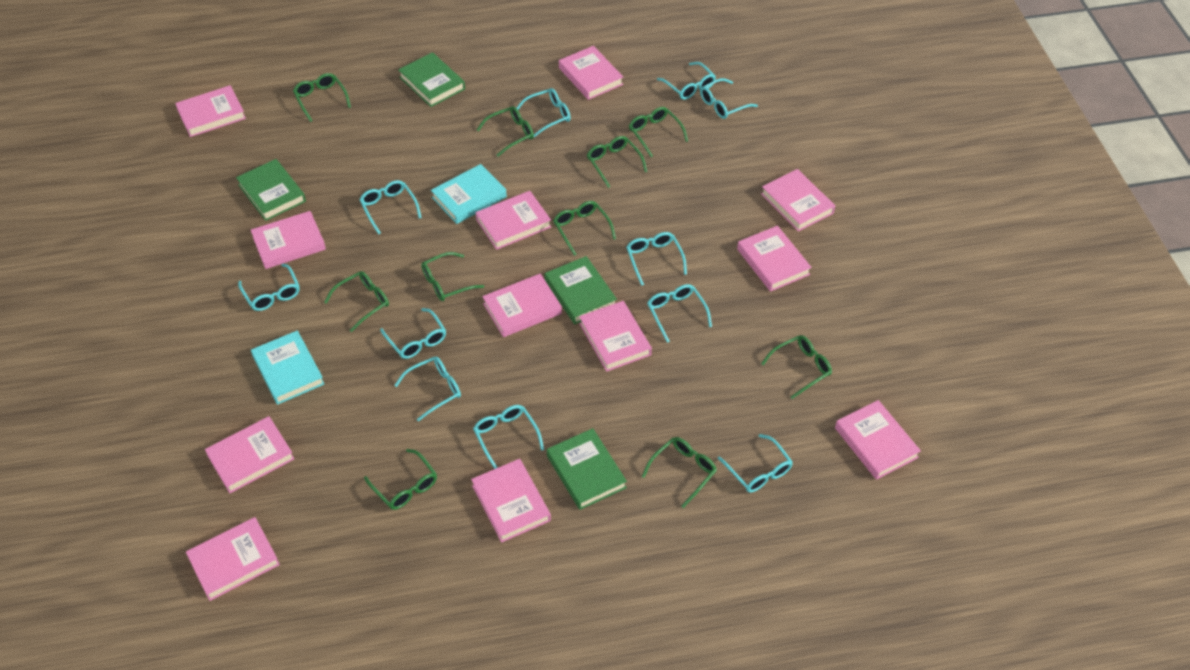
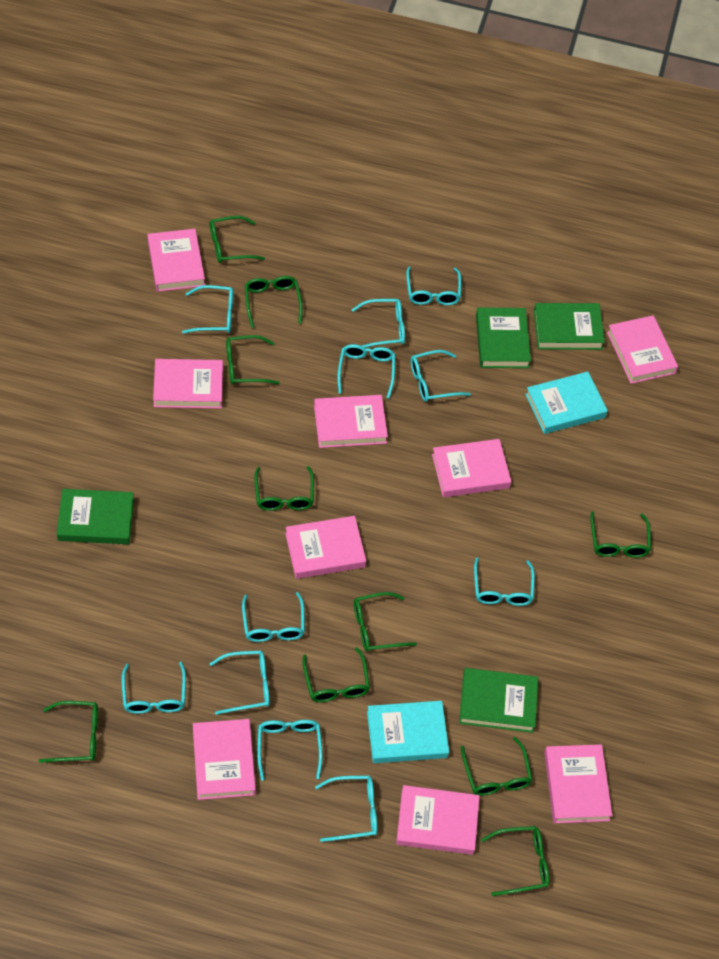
pink book: 12 -> 9

